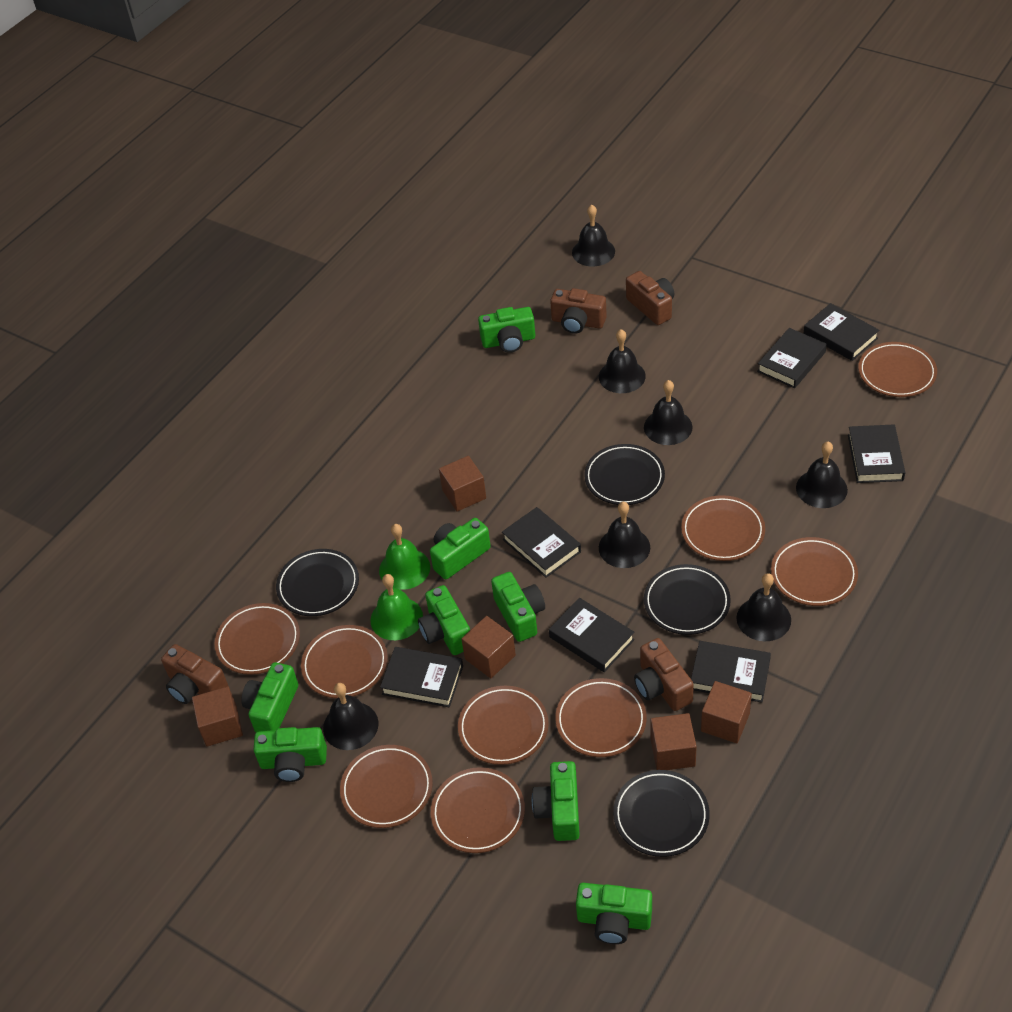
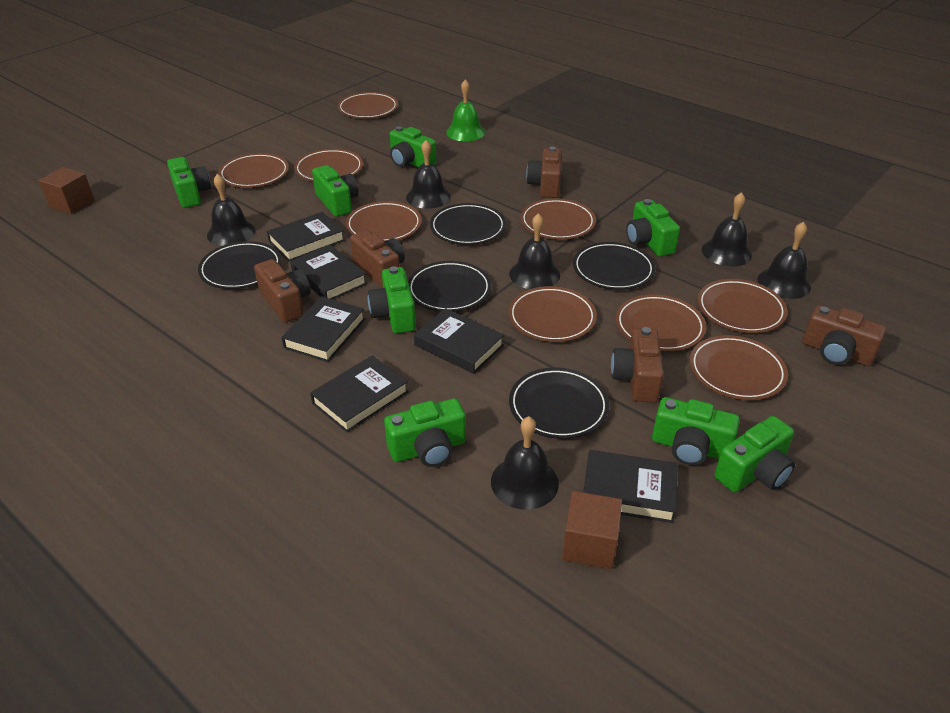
black bell: 7 -> 6
black book: 7 -> 6
black plate: 4 -> 5
brown camera: 4 -> 5
brown cube: 5 -> 2
green bell: 2 -> 1

